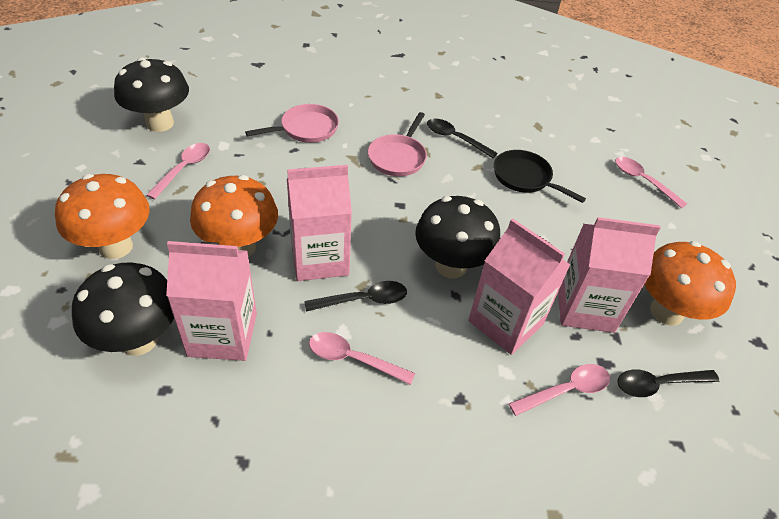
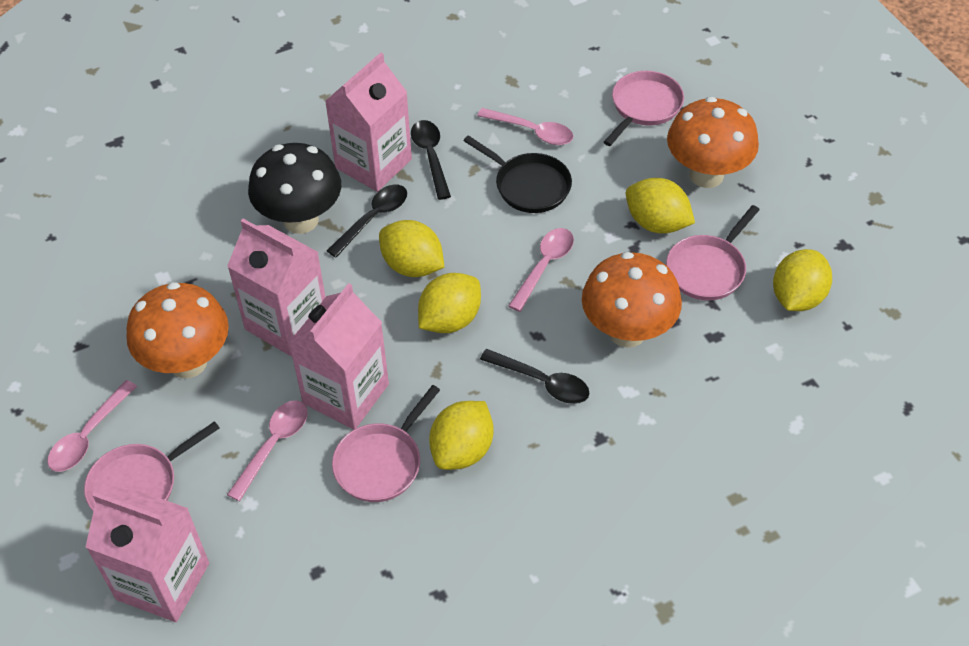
black mushroom: 3 -> 1
pink pan: 2 -> 4
yellow lemon: 0 -> 5

